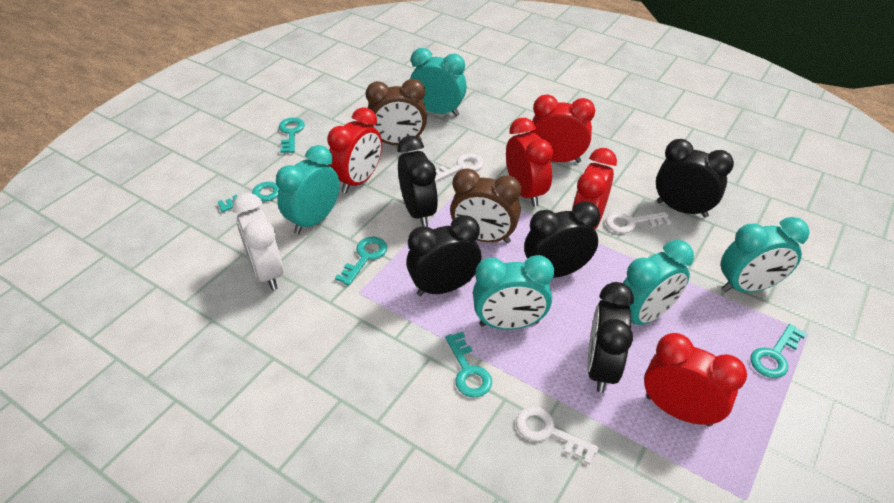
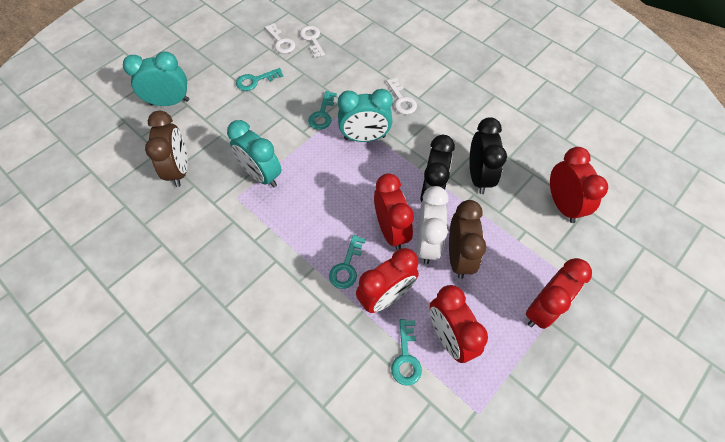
black clock: 5 -> 2
turquoise clock: 5 -> 3
turquoise key: 5 -> 4

